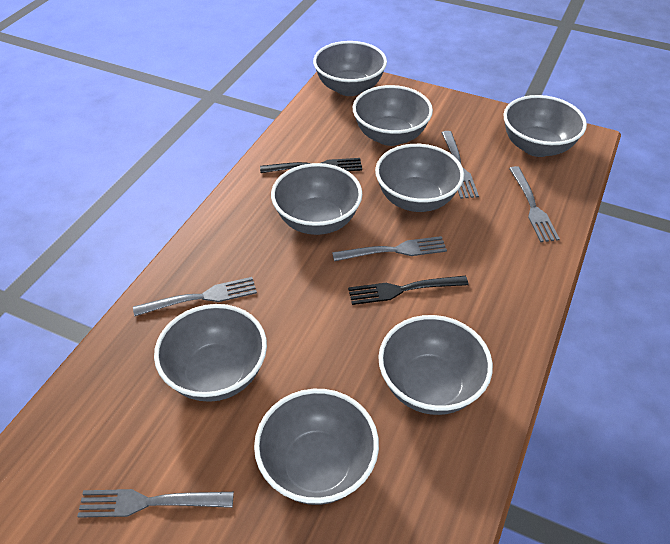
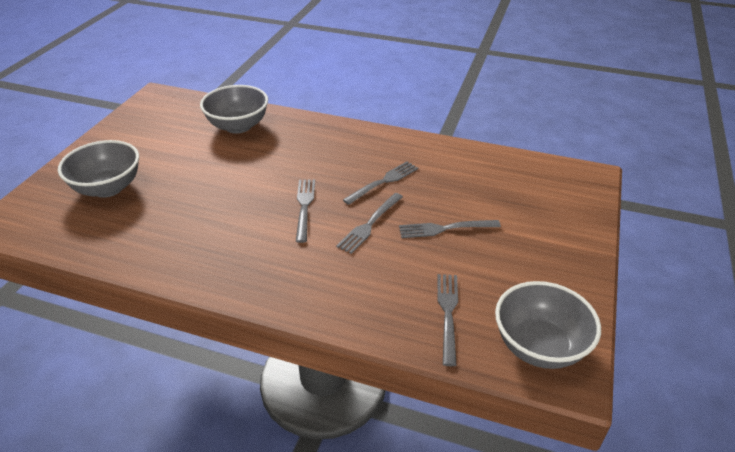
black fork: 2 -> 0
grey bowl: 8 -> 3

